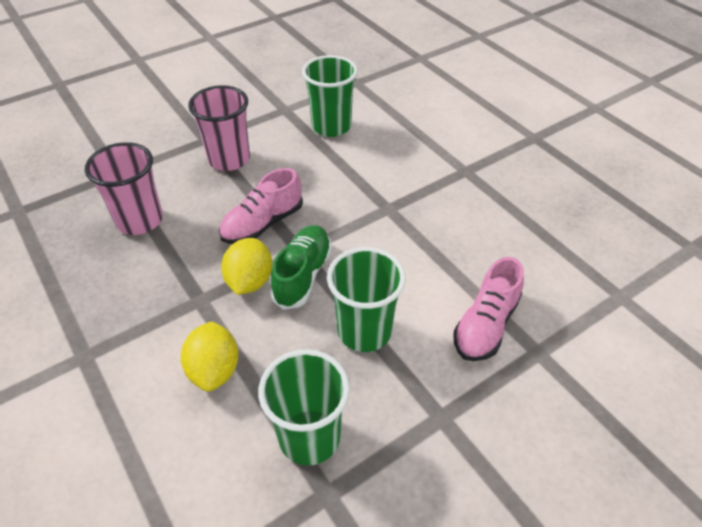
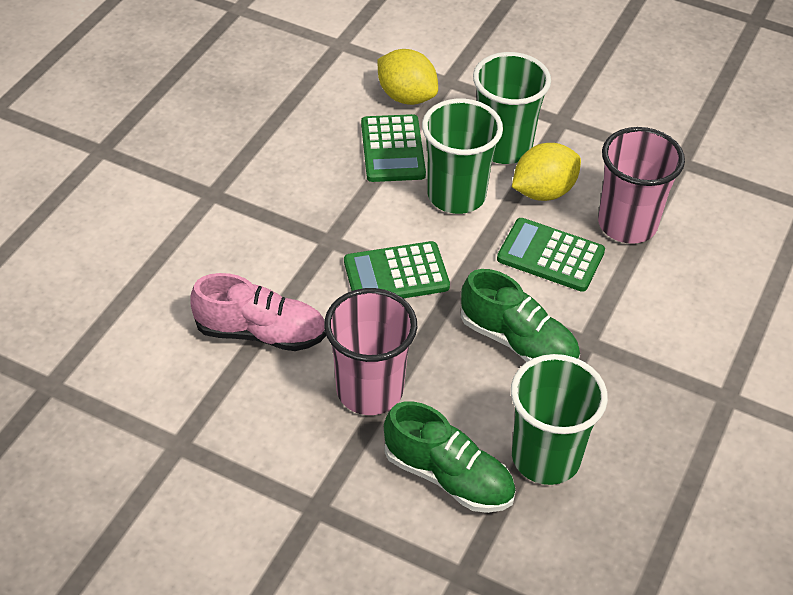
green calculator: 0 -> 3
green shoe: 1 -> 2
pink shoe: 2 -> 1

